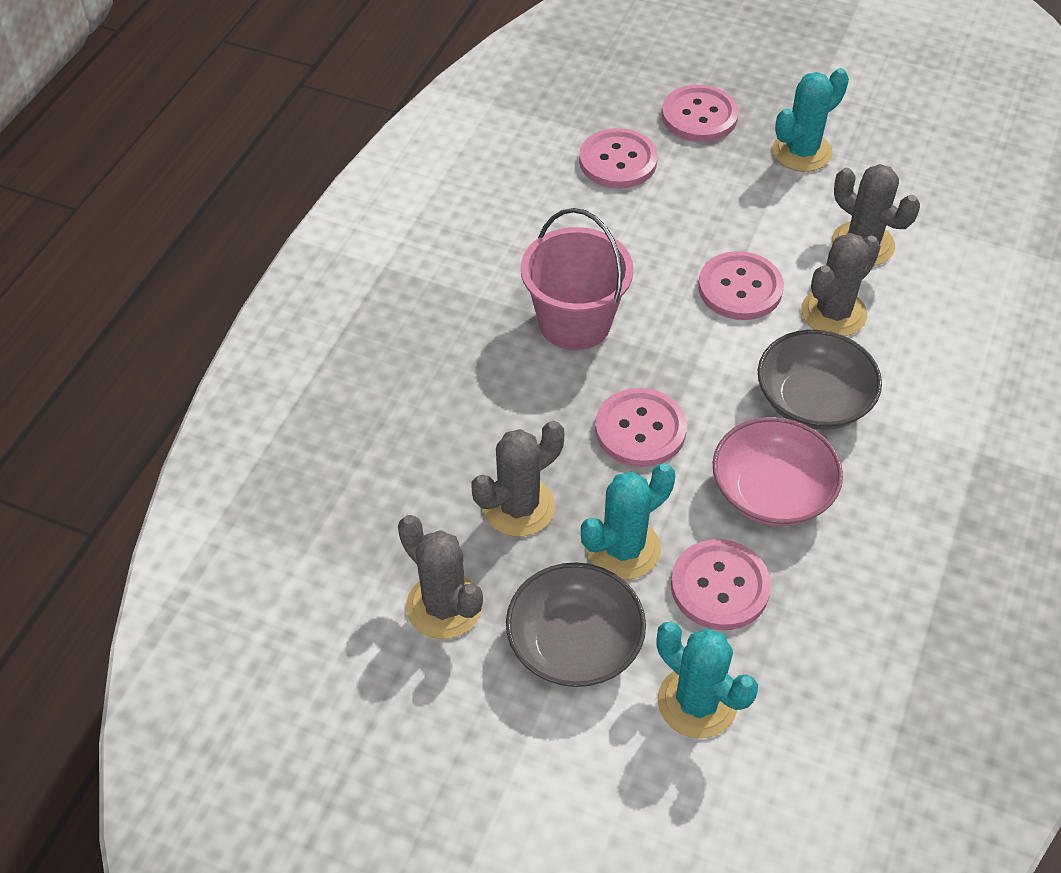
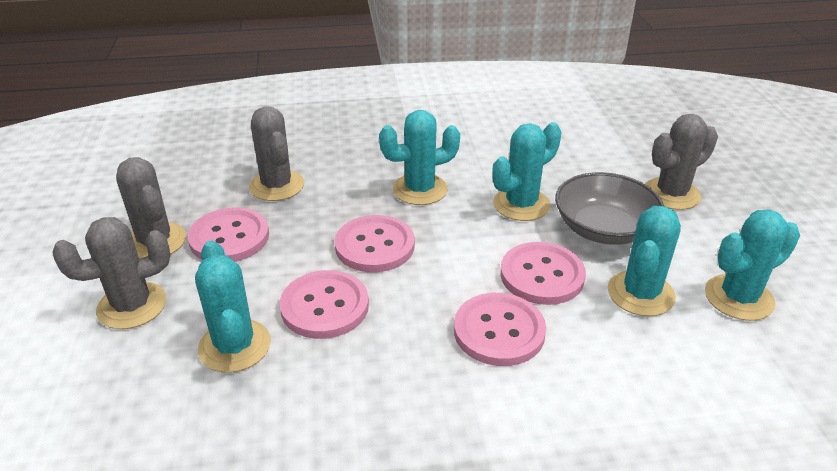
grey bowl: 2 -> 1
pink bowl: 1 -> 0
pink bucket: 1 -> 0
turquoise cactus: 3 -> 5

